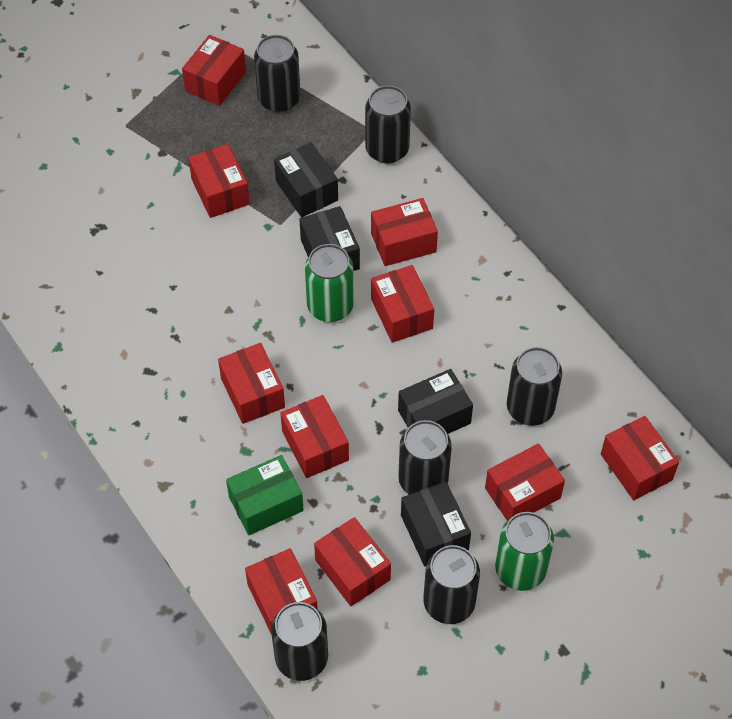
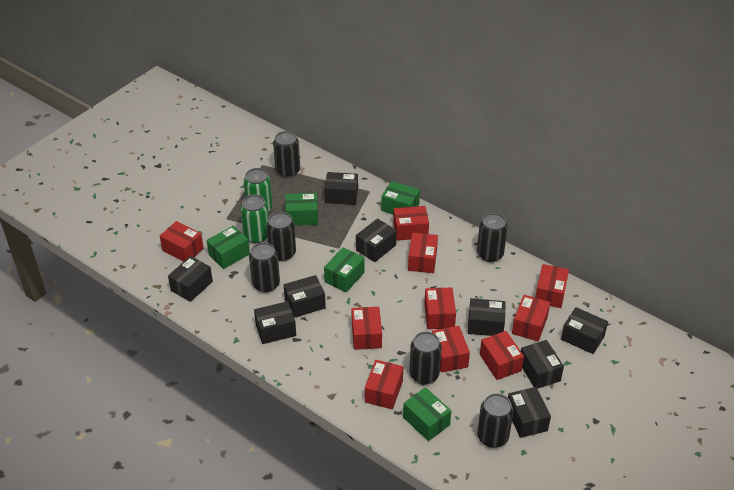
black box: 4 -> 9
green box: 1 -> 5

